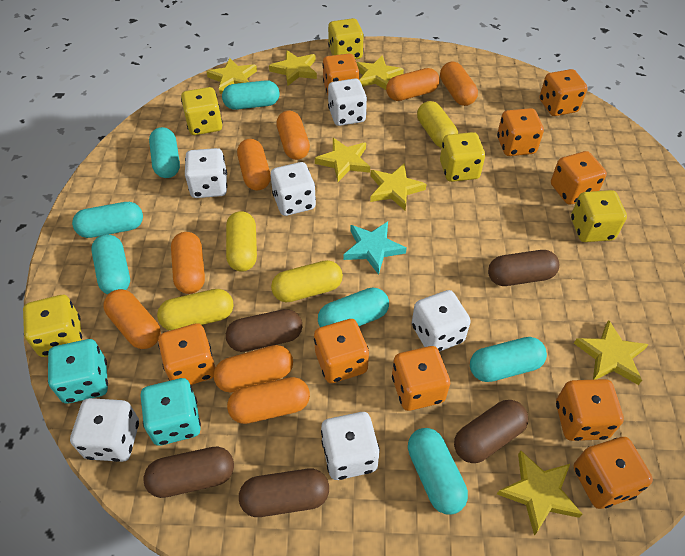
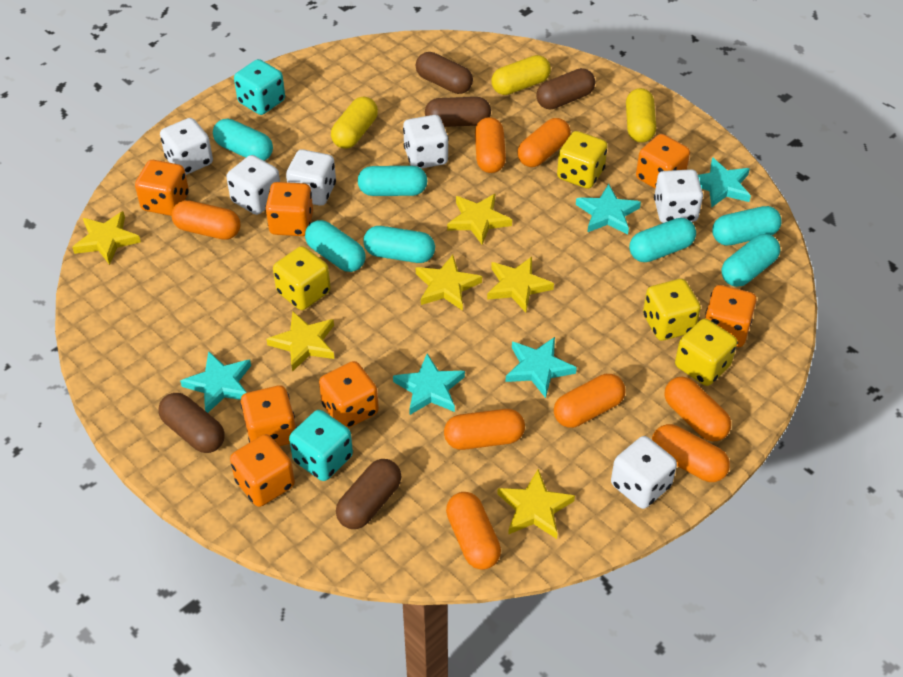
orange dice: 9 -> 7
turquoise star: 1 -> 5
yellow capsule: 4 -> 3
yellow dice: 5 -> 4
yellow star: 7 -> 6

